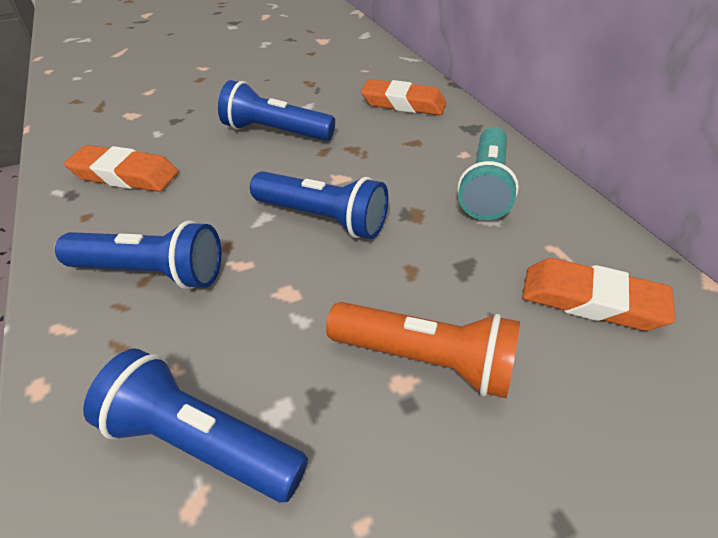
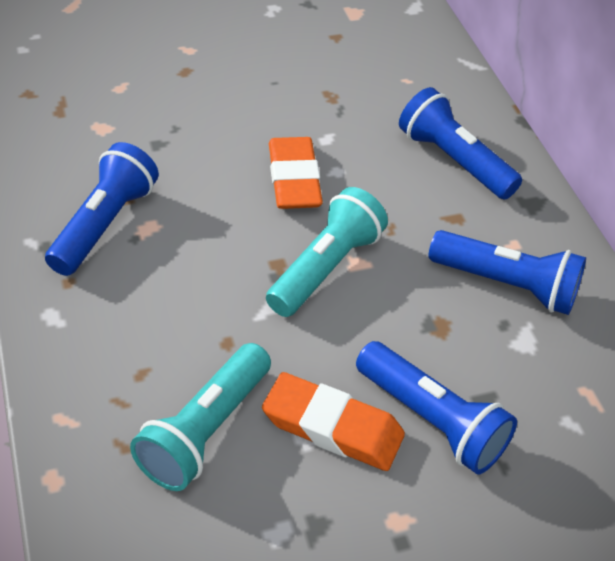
orange eraser: 3 -> 2
orange flashlight: 1 -> 0
turquoise flashlight: 1 -> 2

